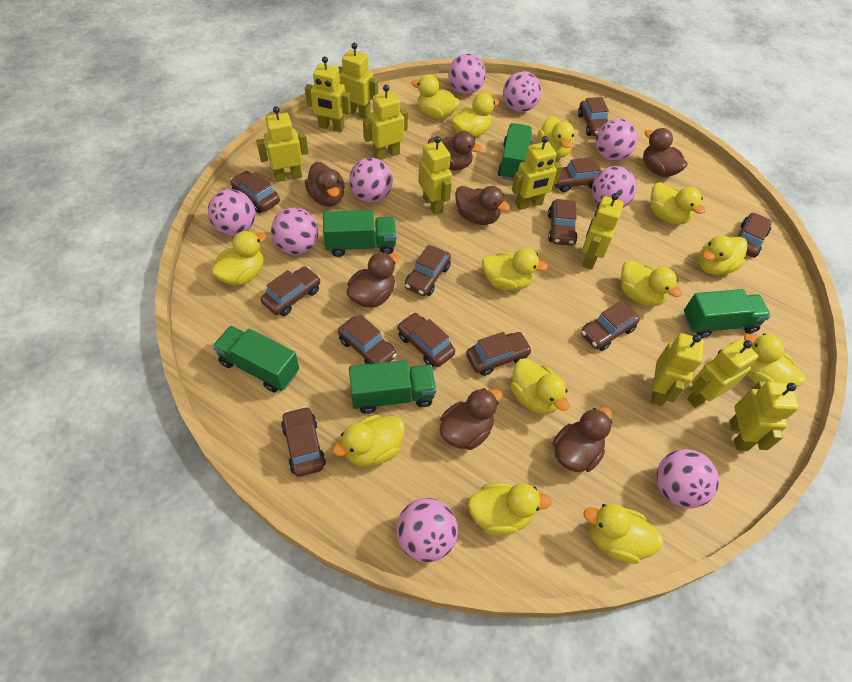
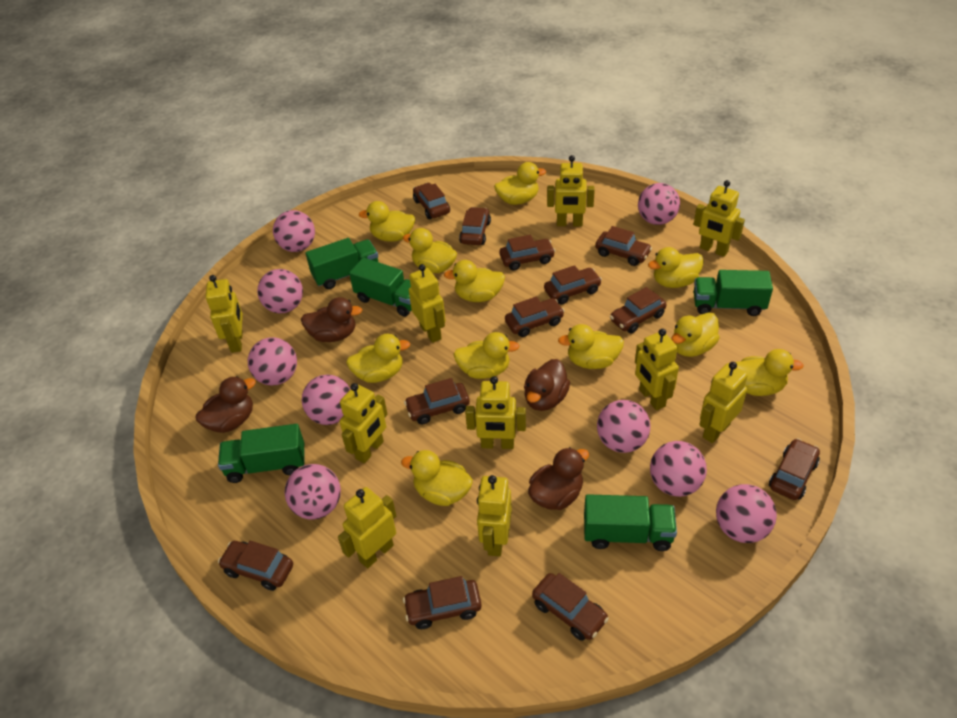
brown duck: 7 -> 4
yellow duck: 13 -> 11

